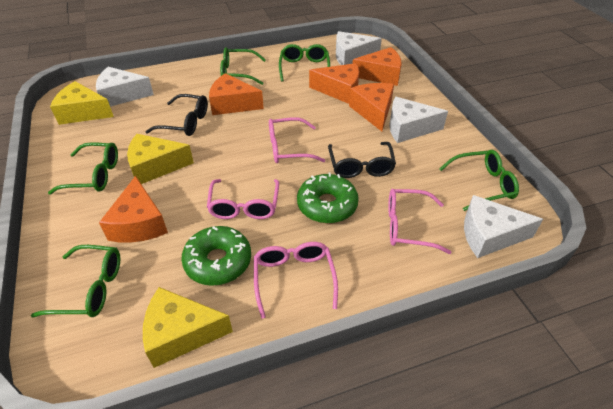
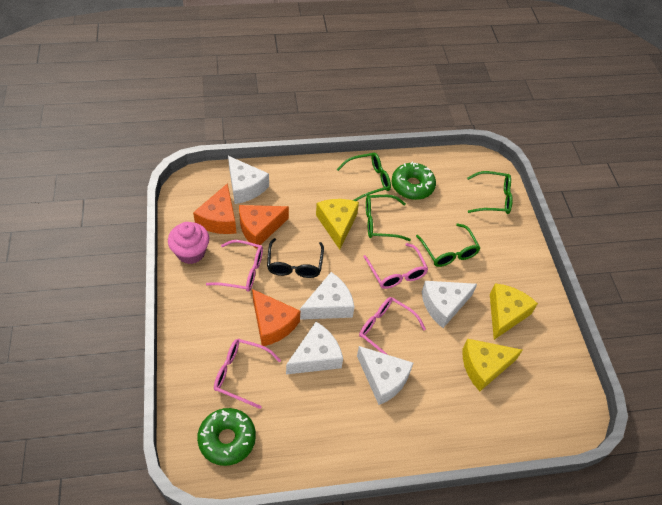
black glasses: 2 -> 1
green glasses: 5 -> 4
orange cheese: 5 -> 3
pink cupcake: 0 -> 1
white cheese: 4 -> 5

